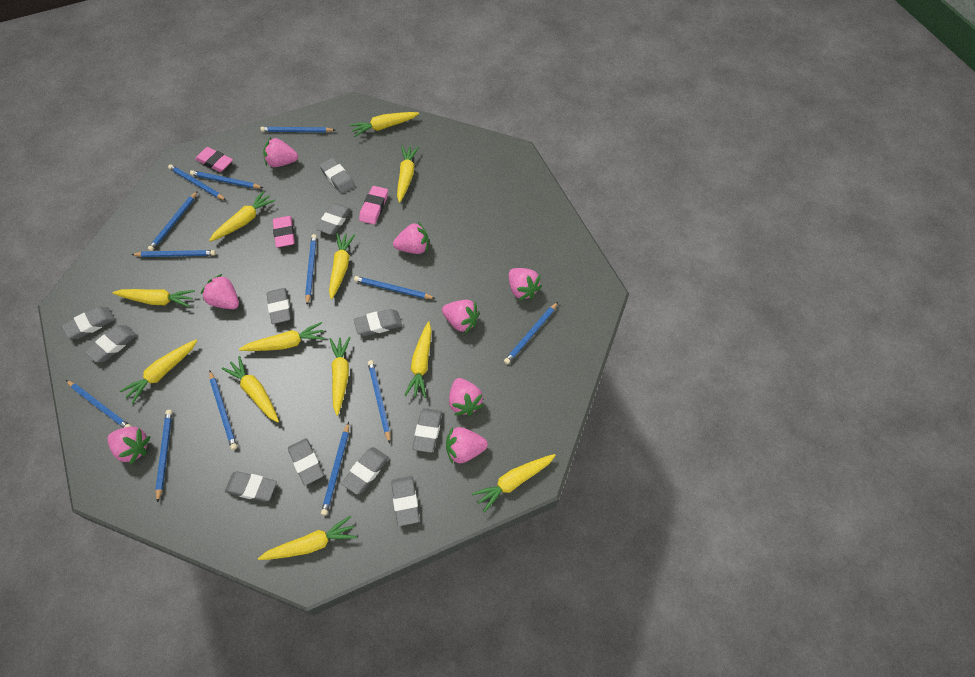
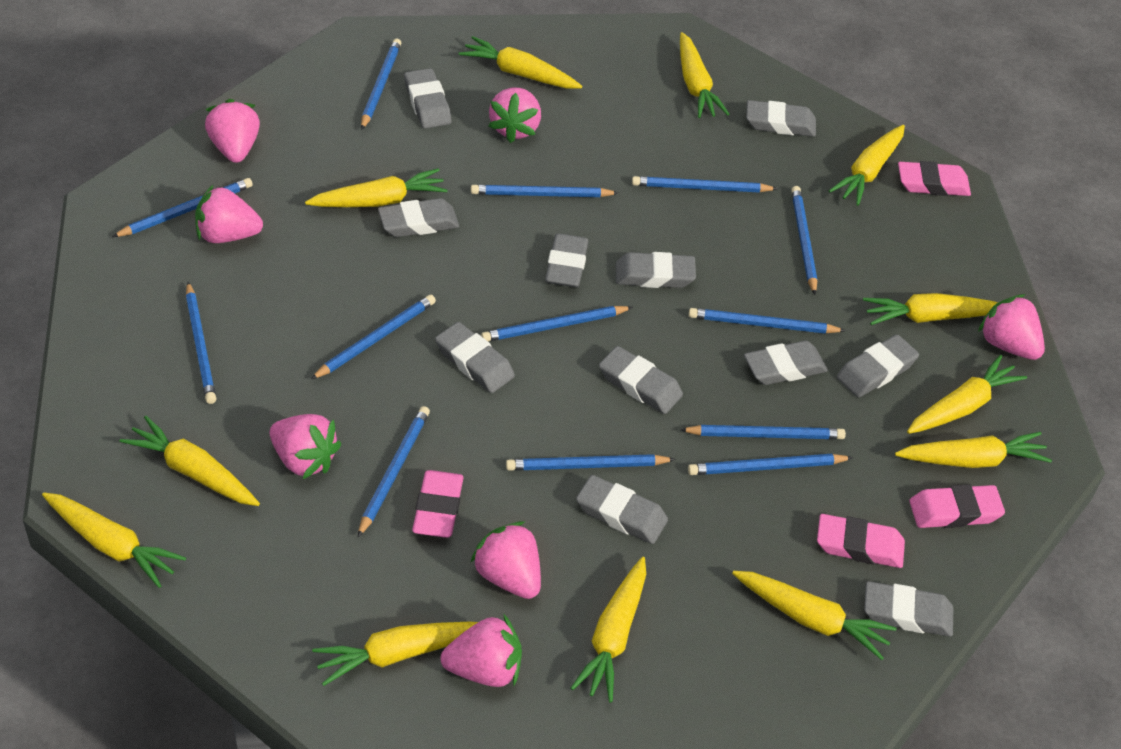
pink eraser: 3 -> 4
pink strawberry: 8 -> 7

